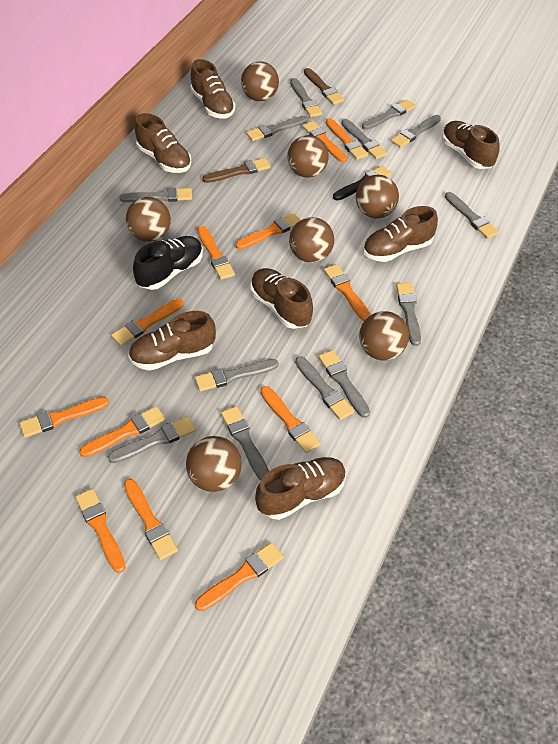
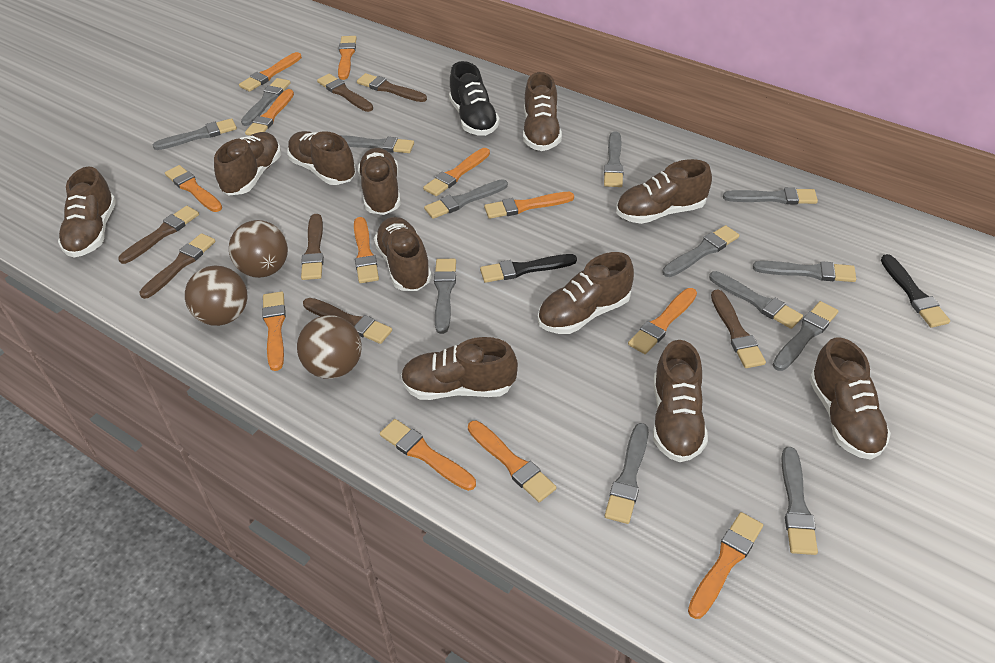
black brush: 1 -> 2
brown ball: 7 -> 3
brown brush: 2 -> 7
brown shoe: 7 -> 11

